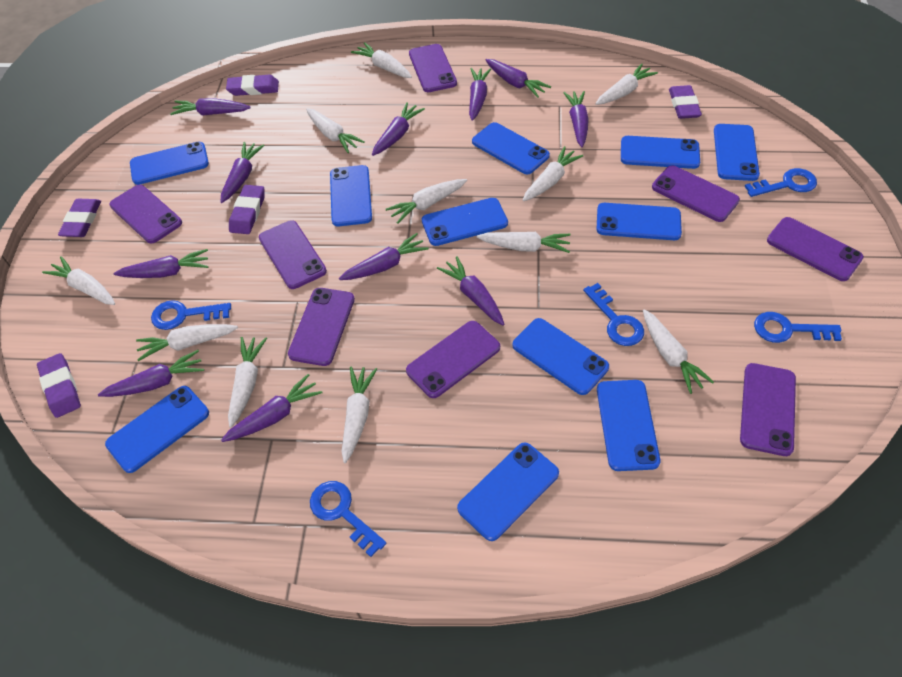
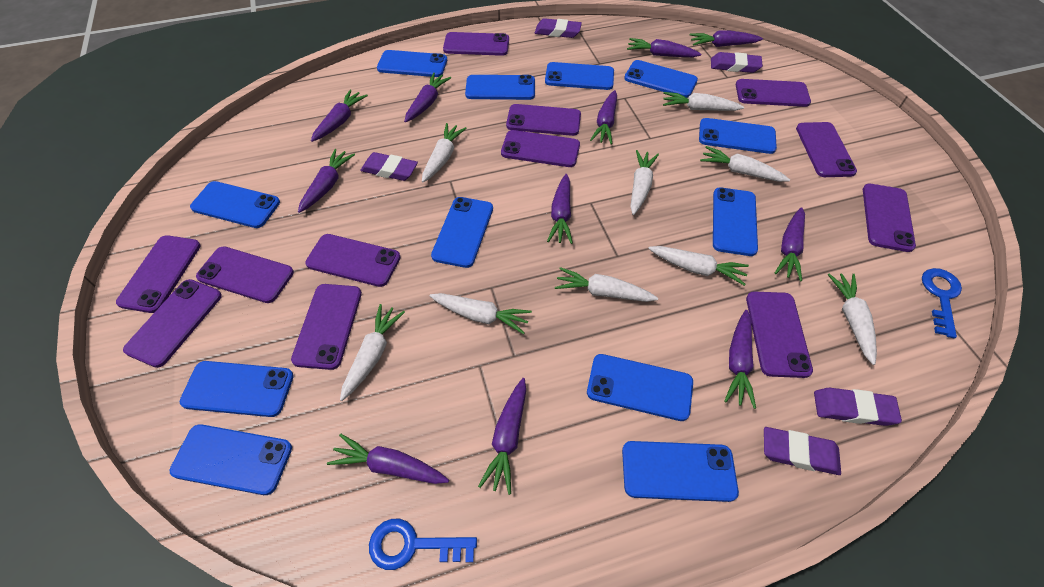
blue key: 5 -> 2
blue phone: 11 -> 12
purple phone: 8 -> 12
white carrot: 11 -> 9

